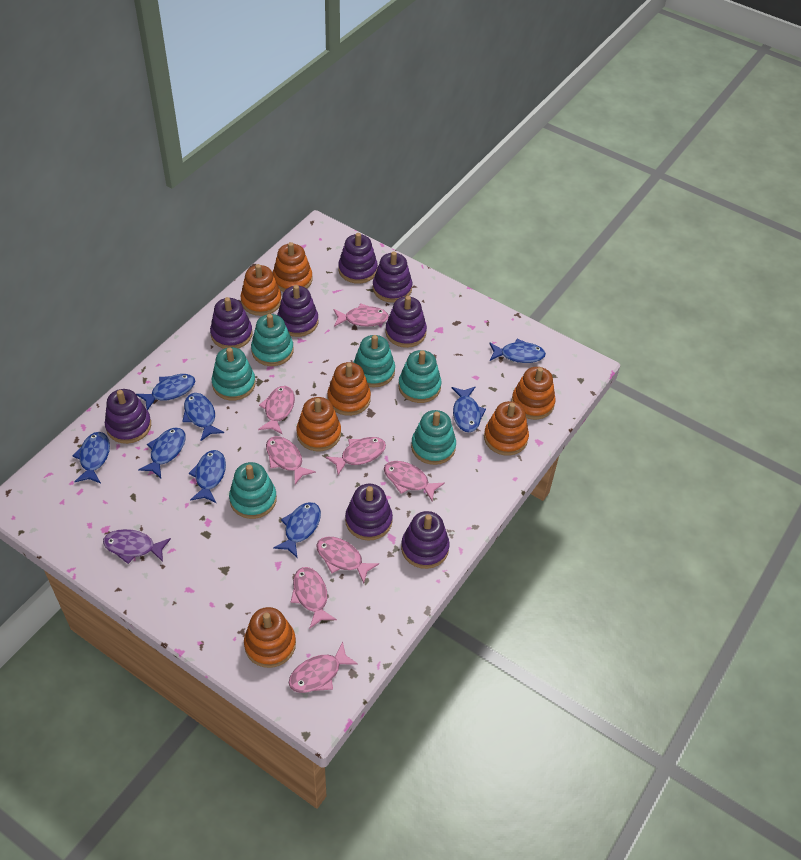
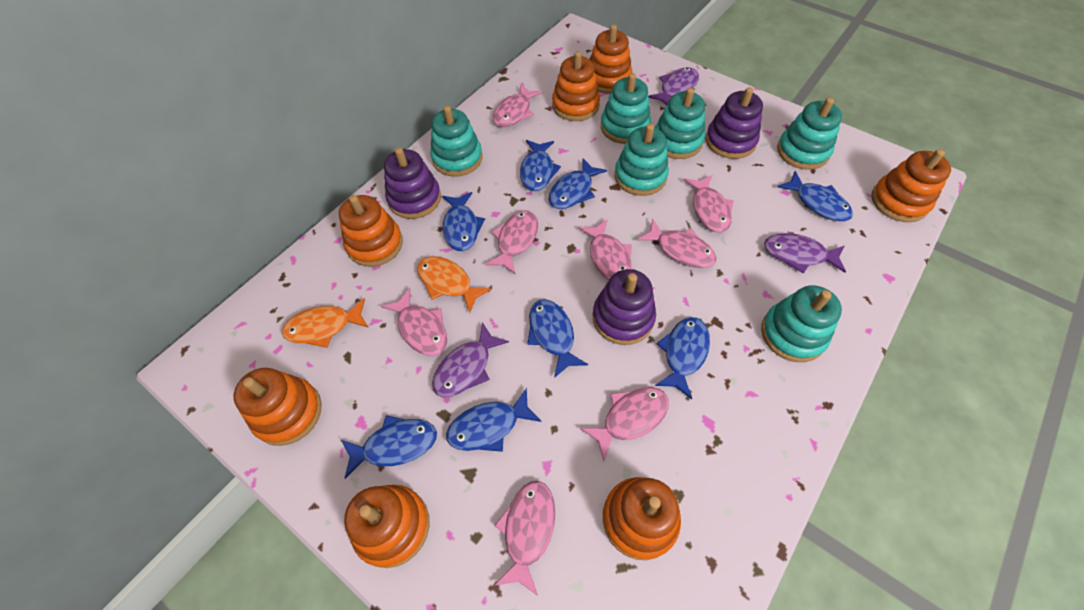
orange fish: 0 -> 2
purple fish: 1 -> 3
purple stacking toy: 8 -> 3

